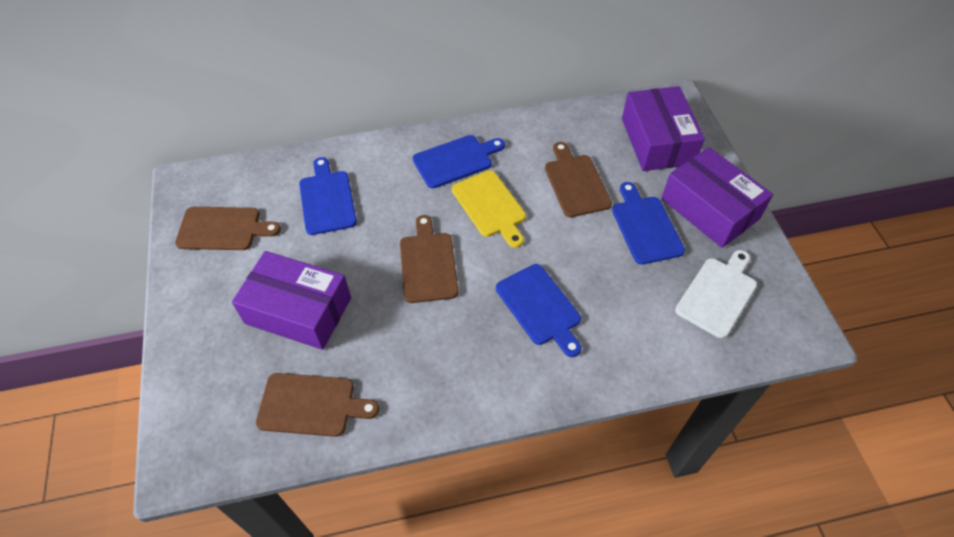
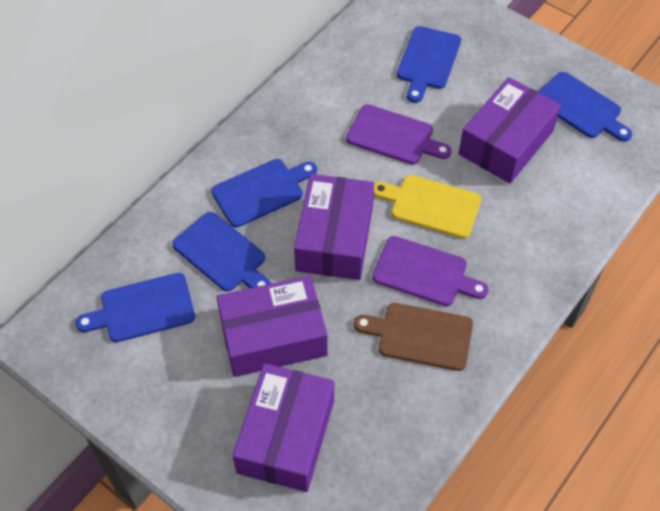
blue cutting board: 4 -> 5
brown cutting board: 4 -> 1
purple box: 3 -> 4
purple cutting board: 0 -> 2
white cutting board: 1 -> 0

